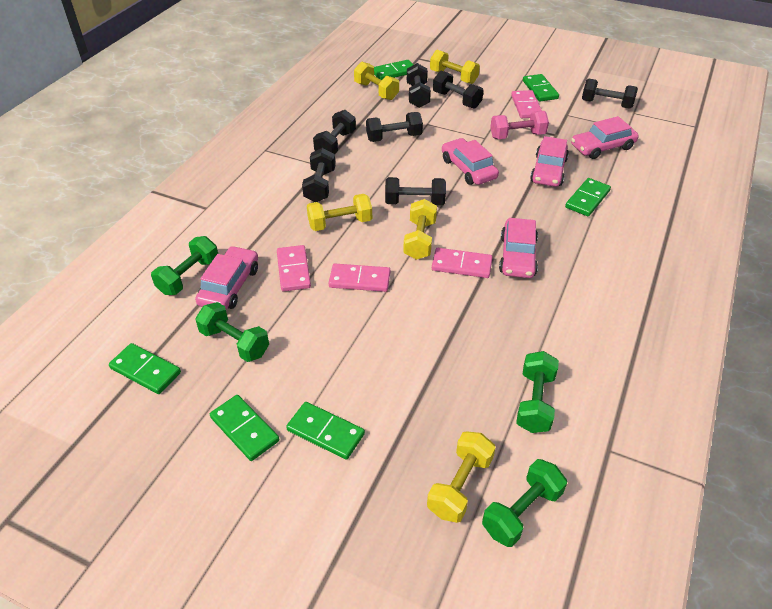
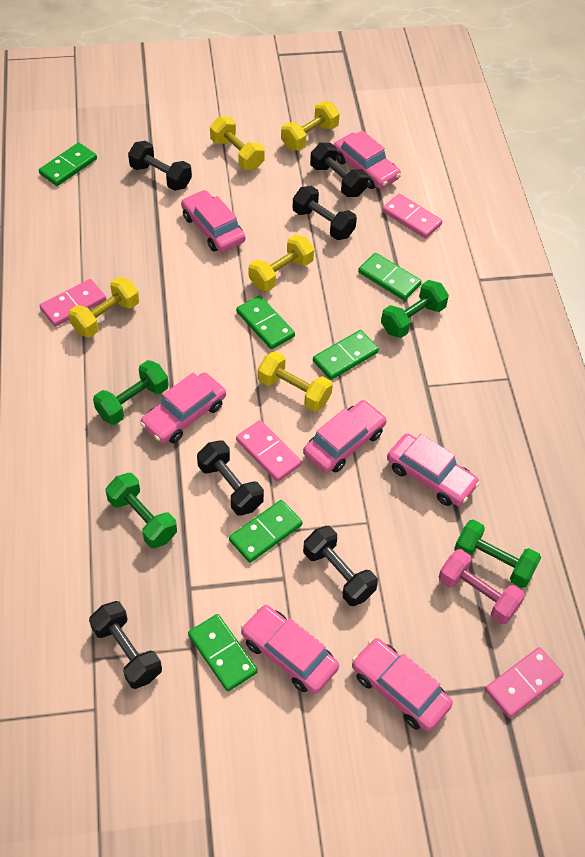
black dumbbell: 7 -> 6
pink car: 5 -> 7

